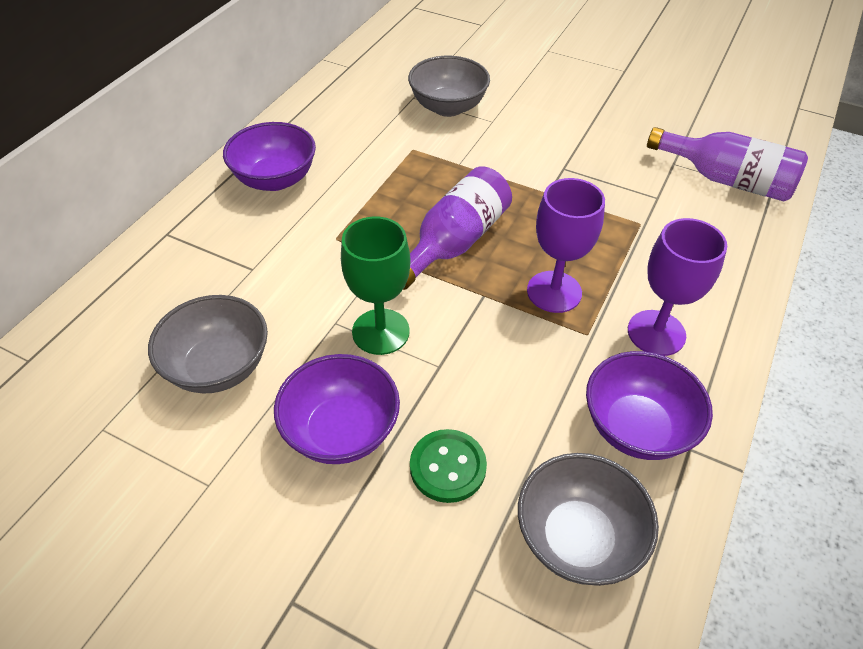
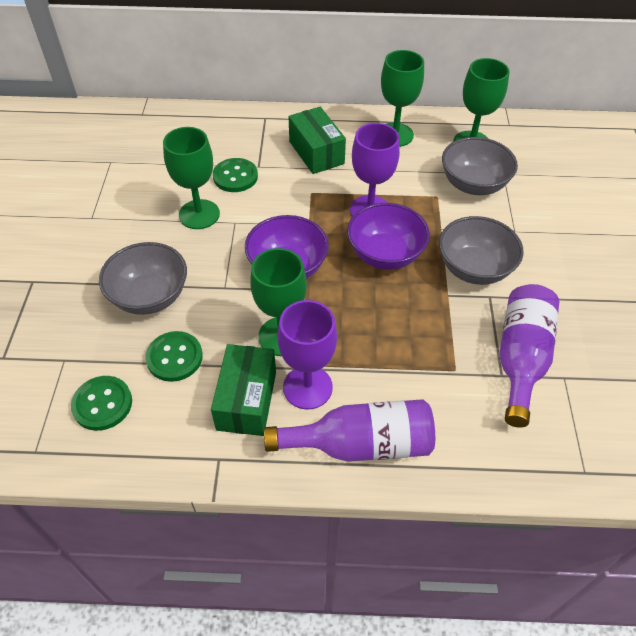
green box: 0 -> 2
green button: 1 -> 3
green goblet: 1 -> 4
purple bowl: 3 -> 2

